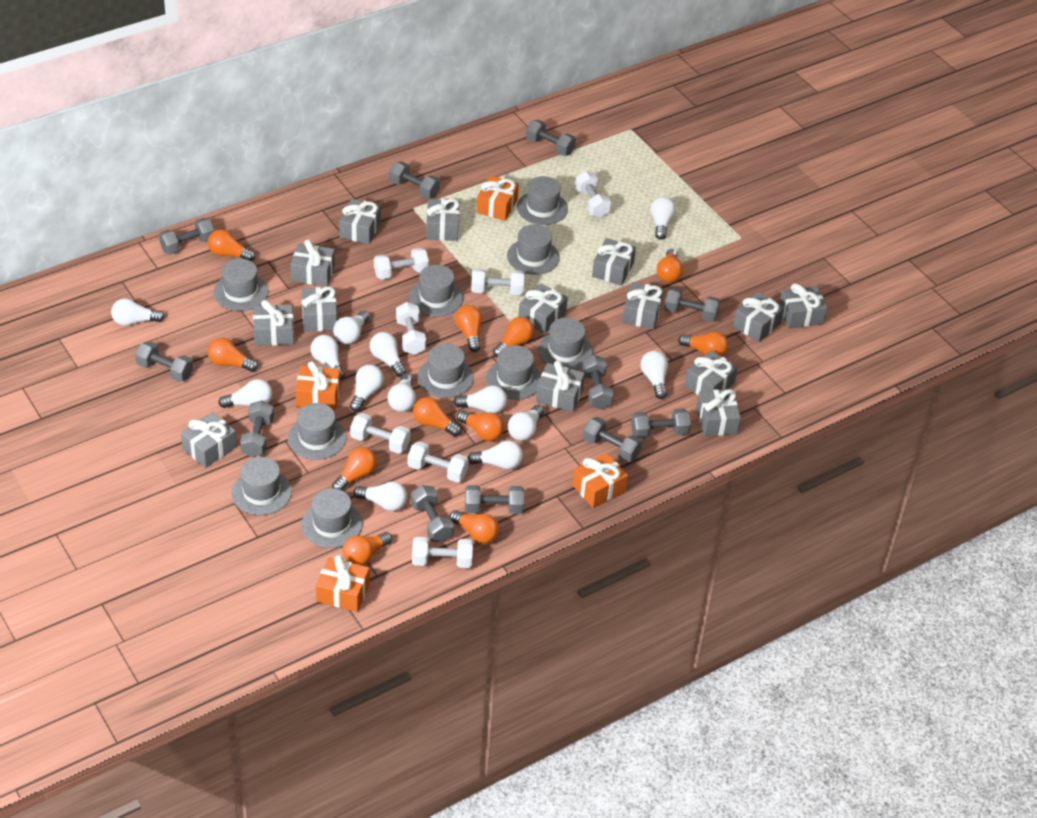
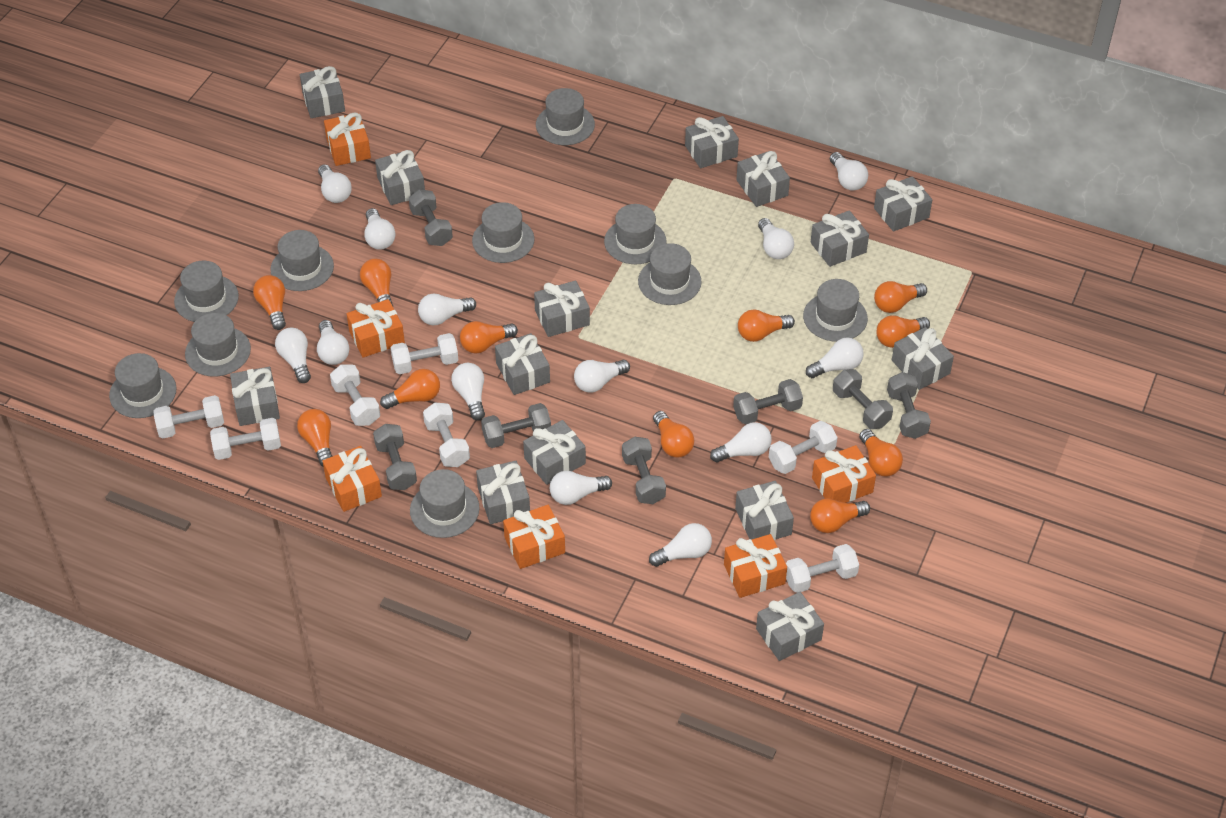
grey dumbbell: 11 -> 7
orange gift: 4 -> 6

